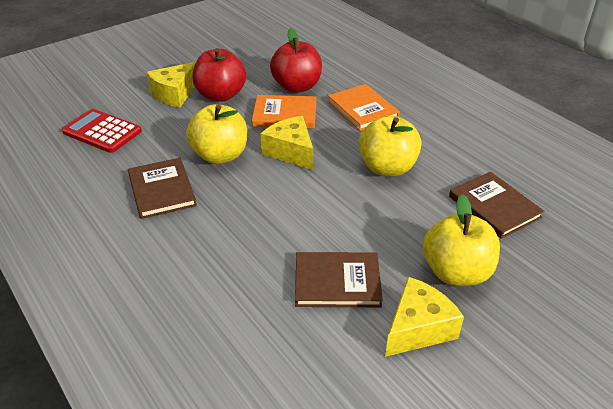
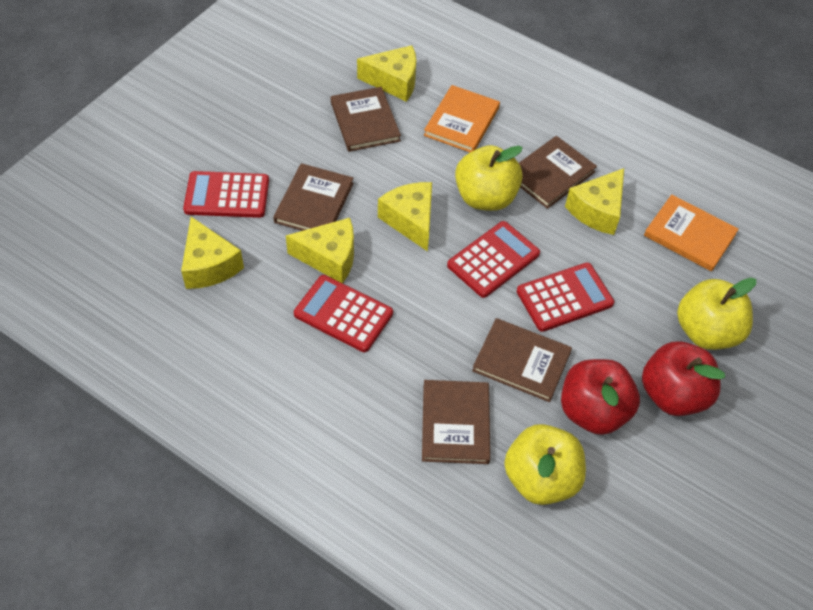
brown book: 3 -> 5
red calculator: 1 -> 4
yellow cheese: 3 -> 5

